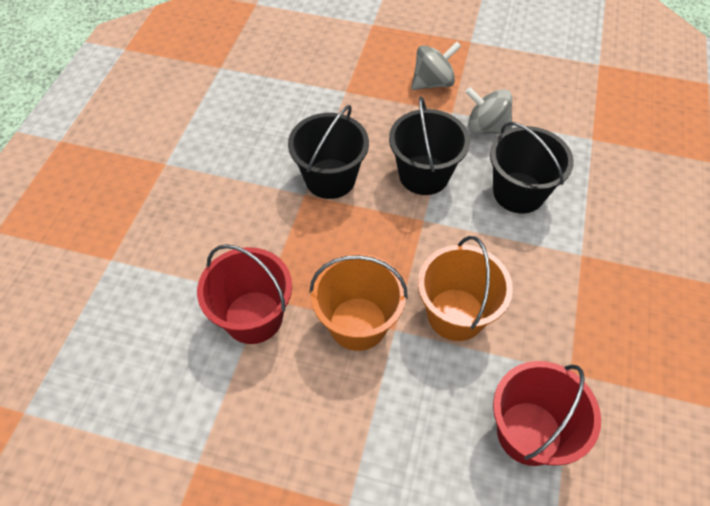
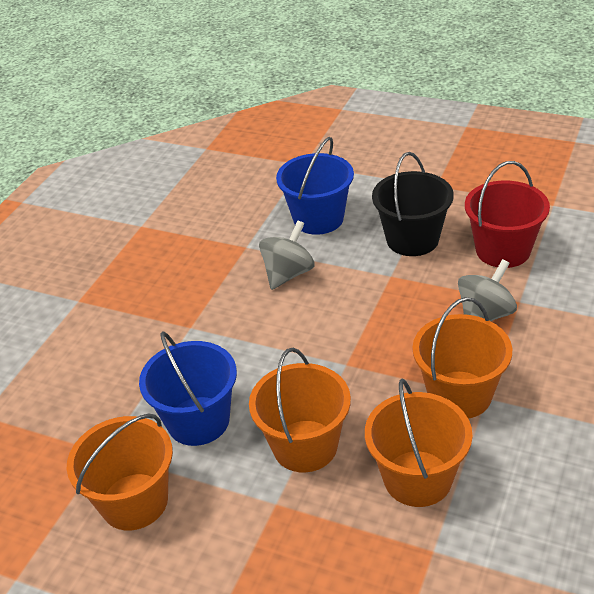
black bucket: 3 -> 1
blue bucket: 0 -> 2
orange bucket: 2 -> 4
red bucket: 2 -> 1

